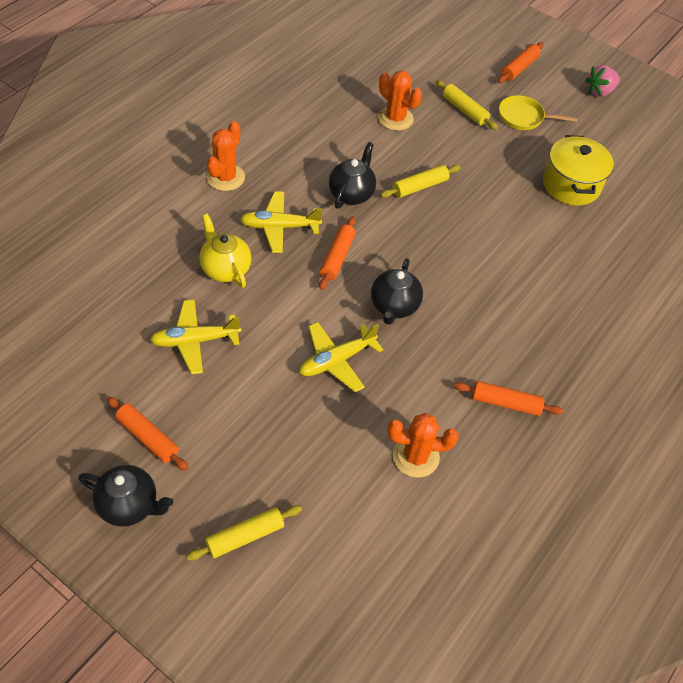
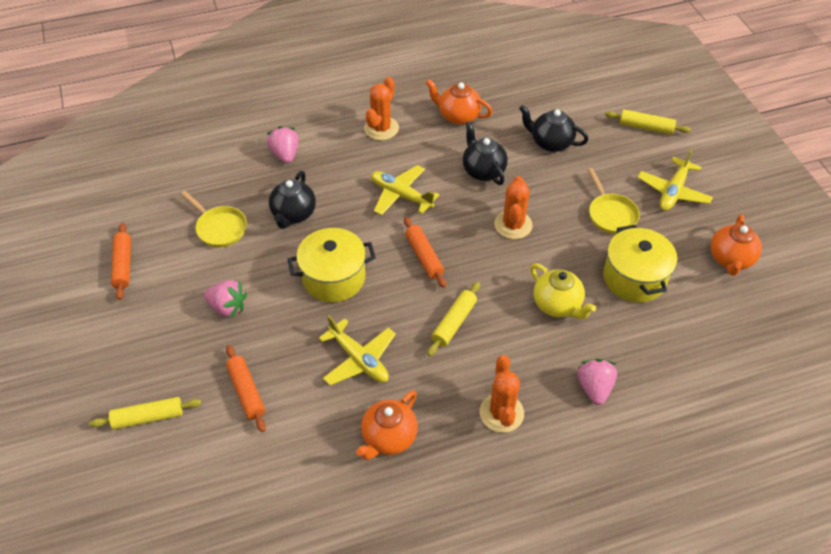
orange rolling pin: 4 -> 3
orange teapot: 0 -> 3
pink strawberry: 1 -> 3
yellow pan: 1 -> 2
yellow pot: 1 -> 2

